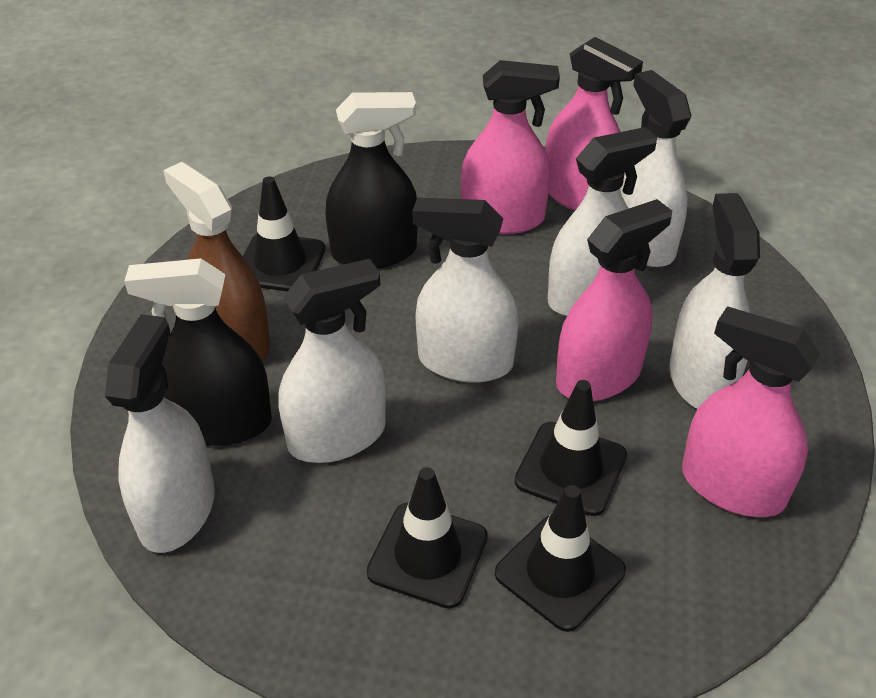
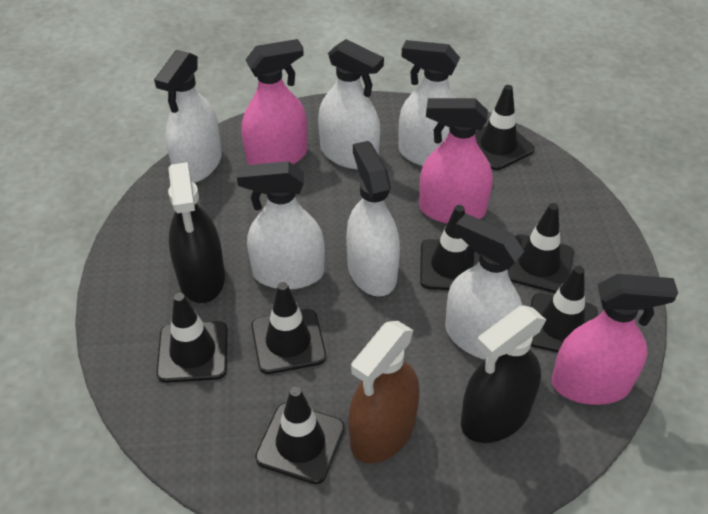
black traffic cone: 4 -> 7
pink spray bottle: 4 -> 3

